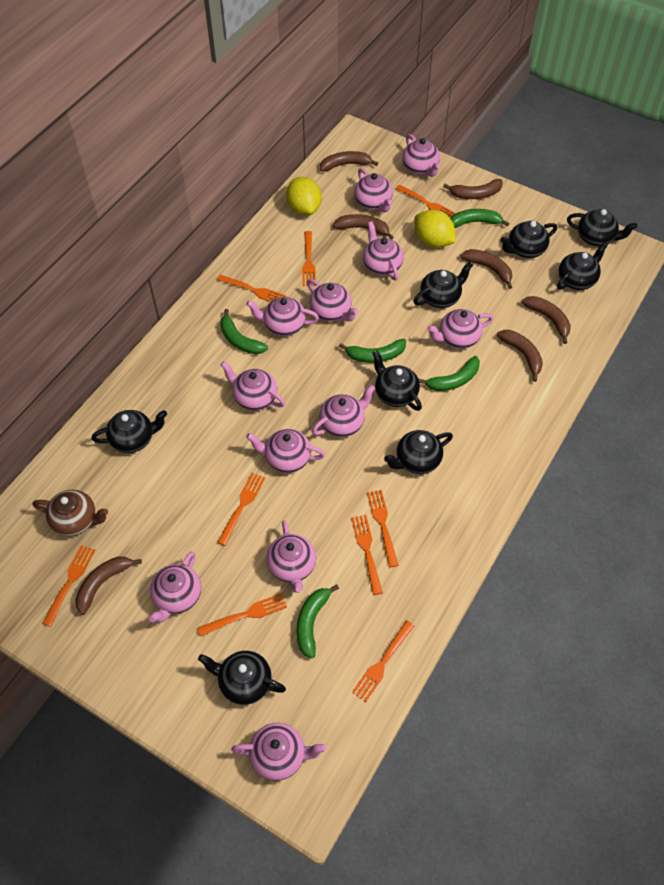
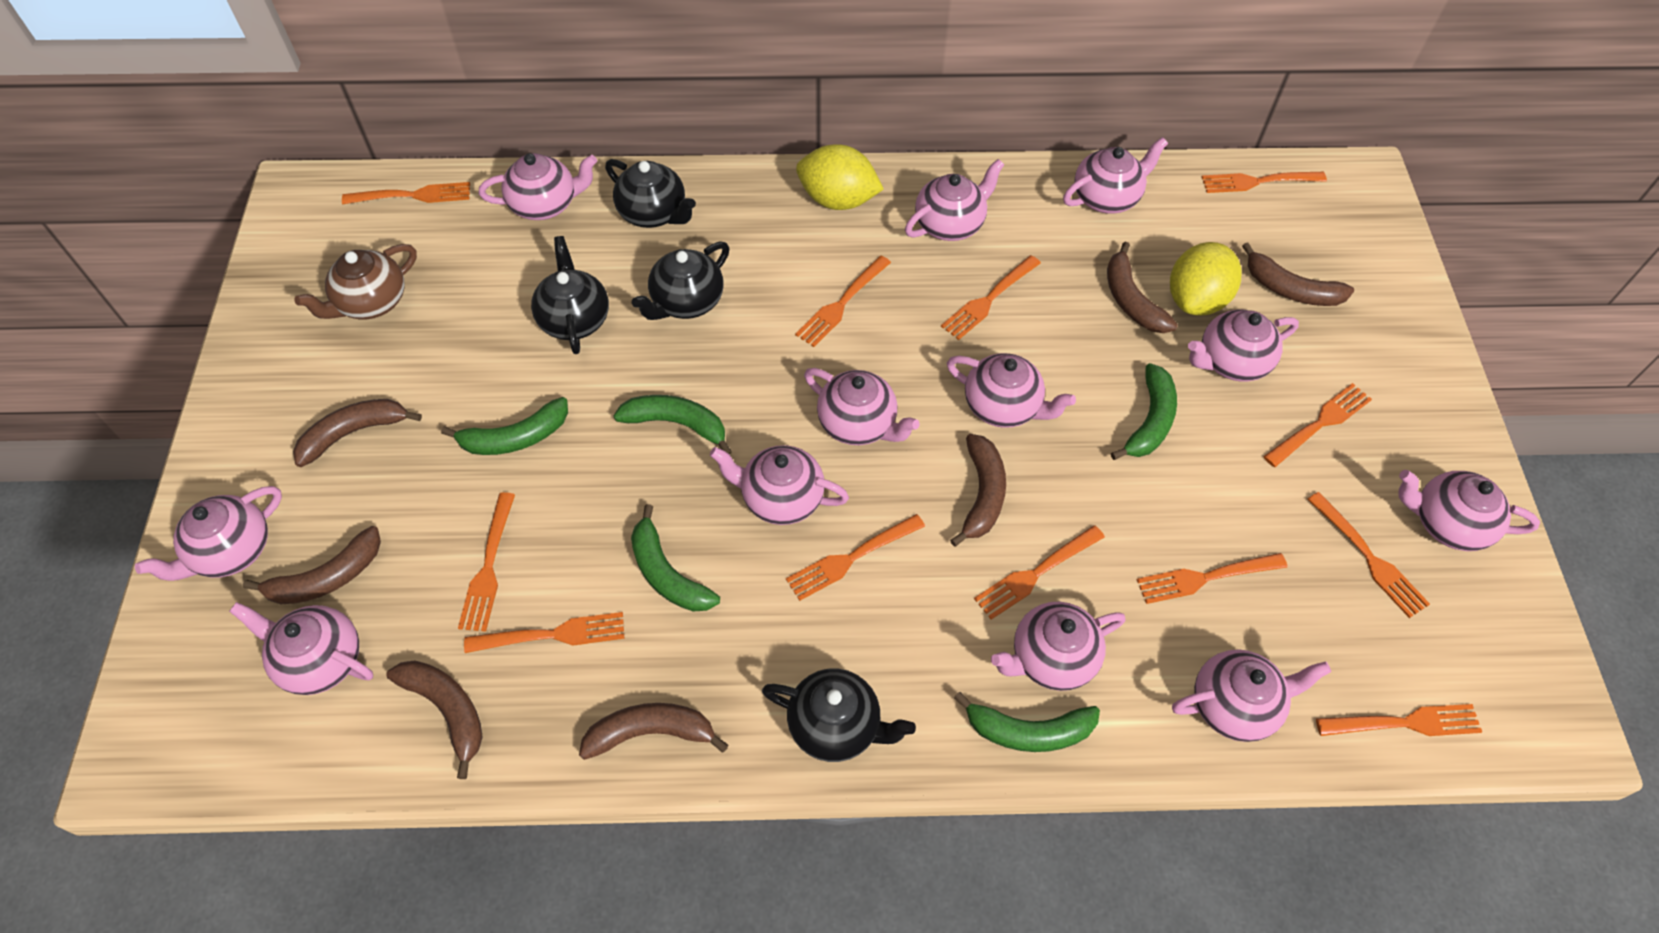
black teapot: 8 -> 4
orange fork: 9 -> 12

